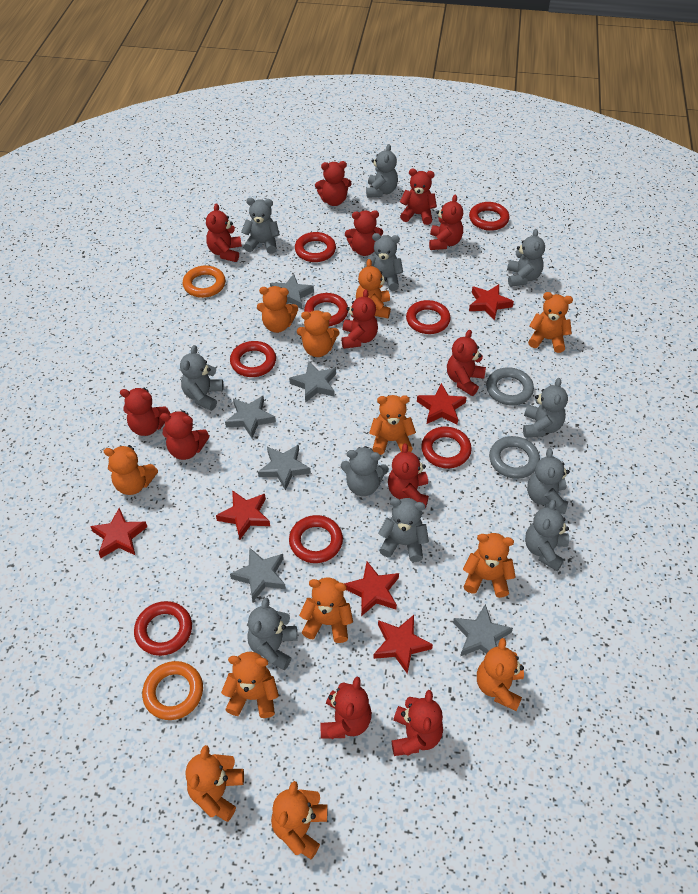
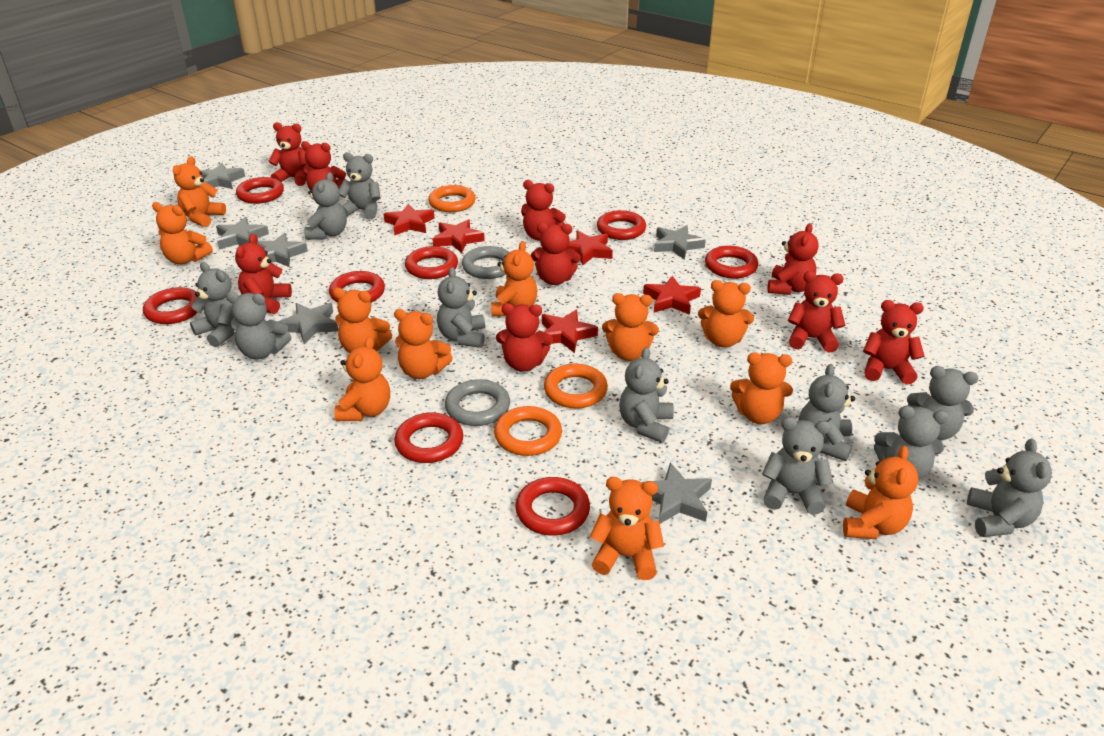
orange ring: 2 -> 3
orange teddy bear: 12 -> 11
red star: 6 -> 5
red teddy bear: 12 -> 9

